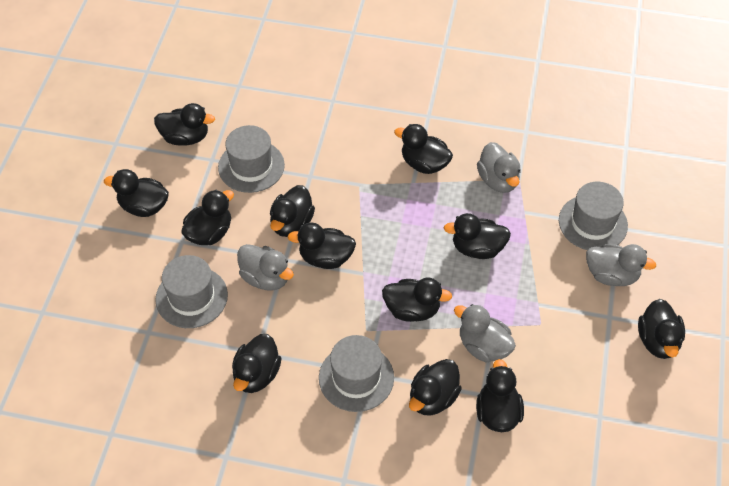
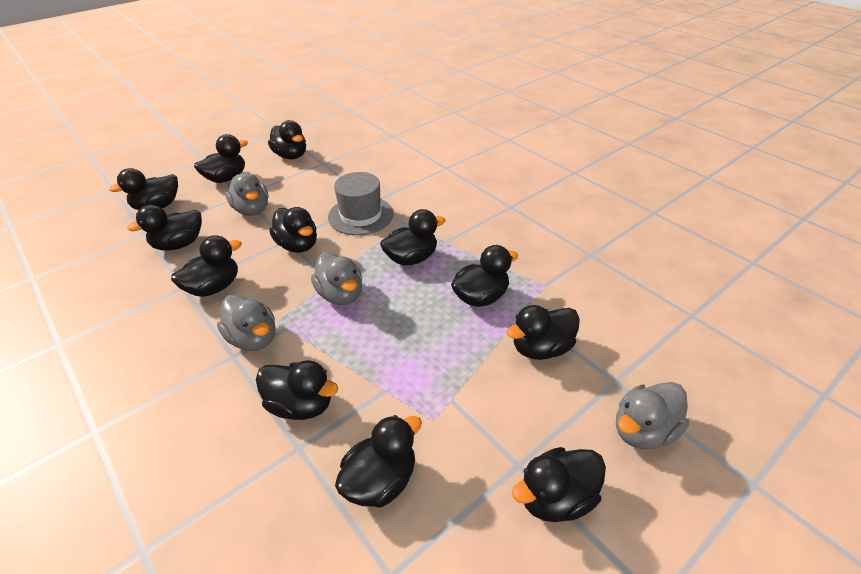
grey hat: 4 -> 1

